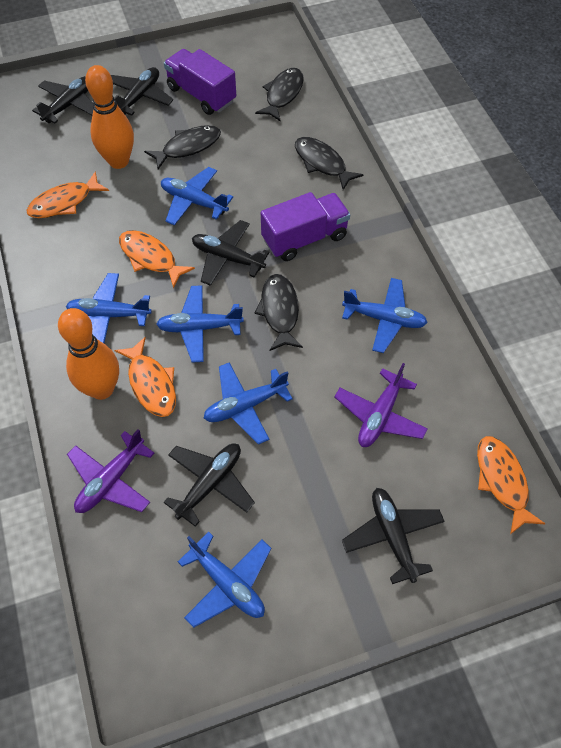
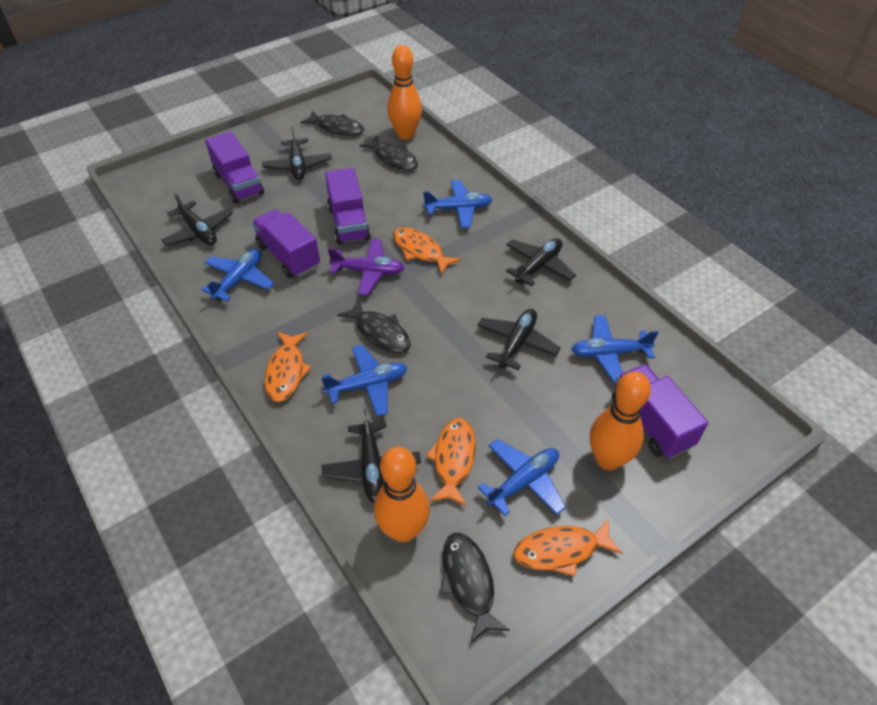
blue plane: 6 -> 5
orange bowling pin: 2 -> 3
purple plane: 2 -> 1
purple truck: 2 -> 4

